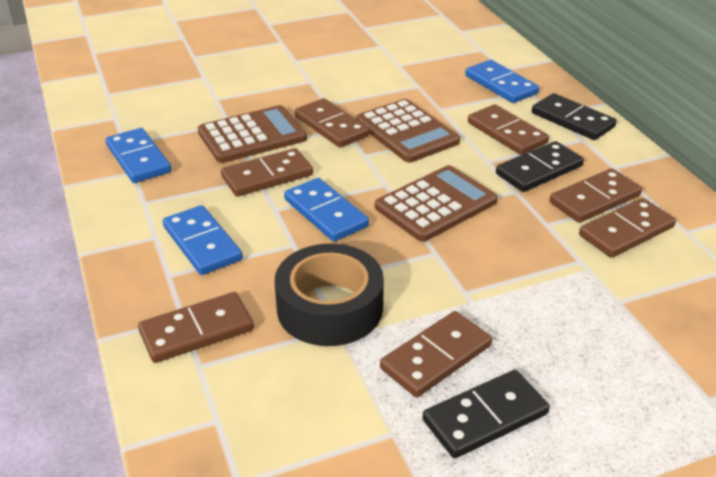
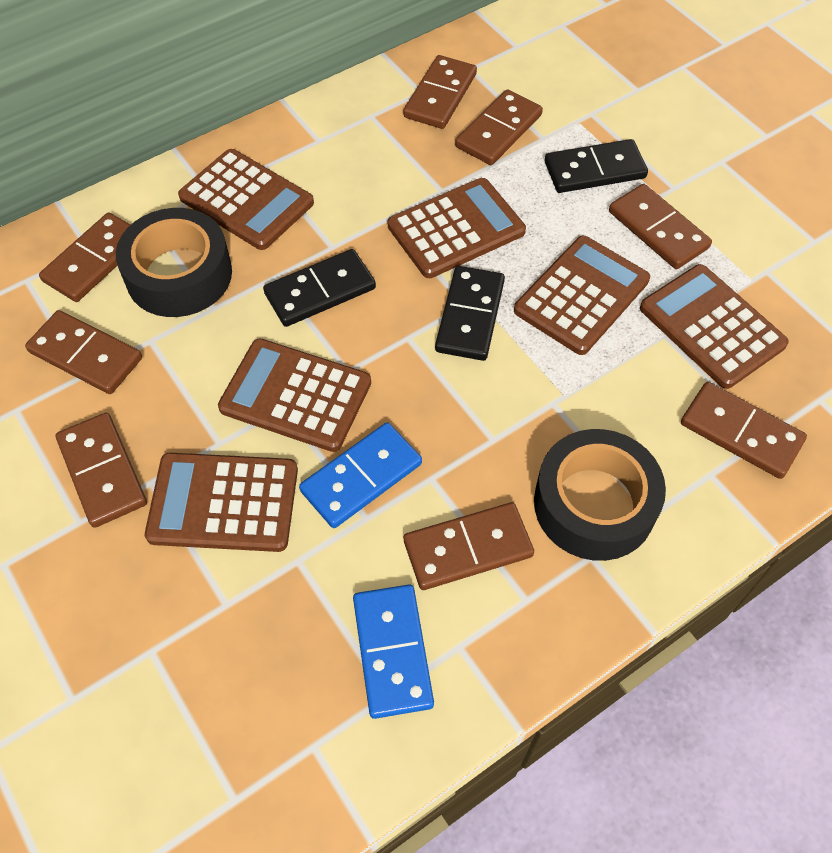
black tape: 1 -> 2
blue domino: 4 -> 2
brown calculator: 3 -> 6
brown domino: 7 -> 8

